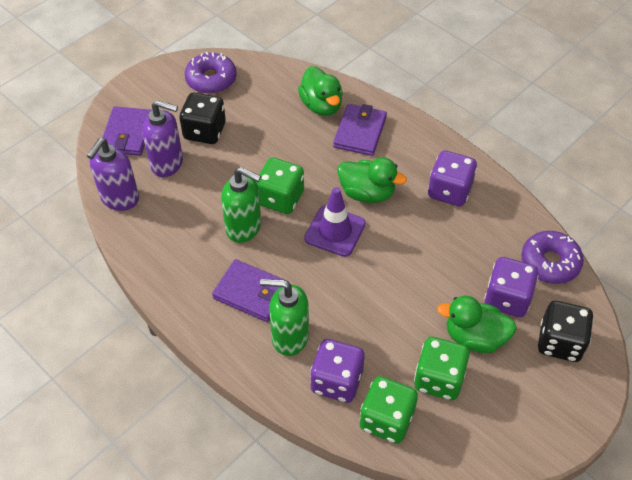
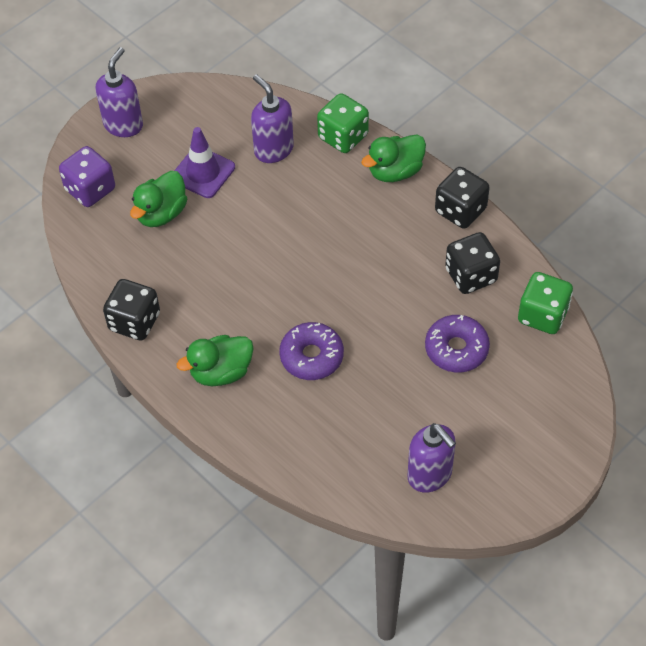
black dice: 2 -> 3
green dice: 3 -> 2
green soap dispenser: 2 -> 0
purple dice: 3 -> 1
purple soap dispenser: 2 -> 3
purple wallet: 3 -> 0

